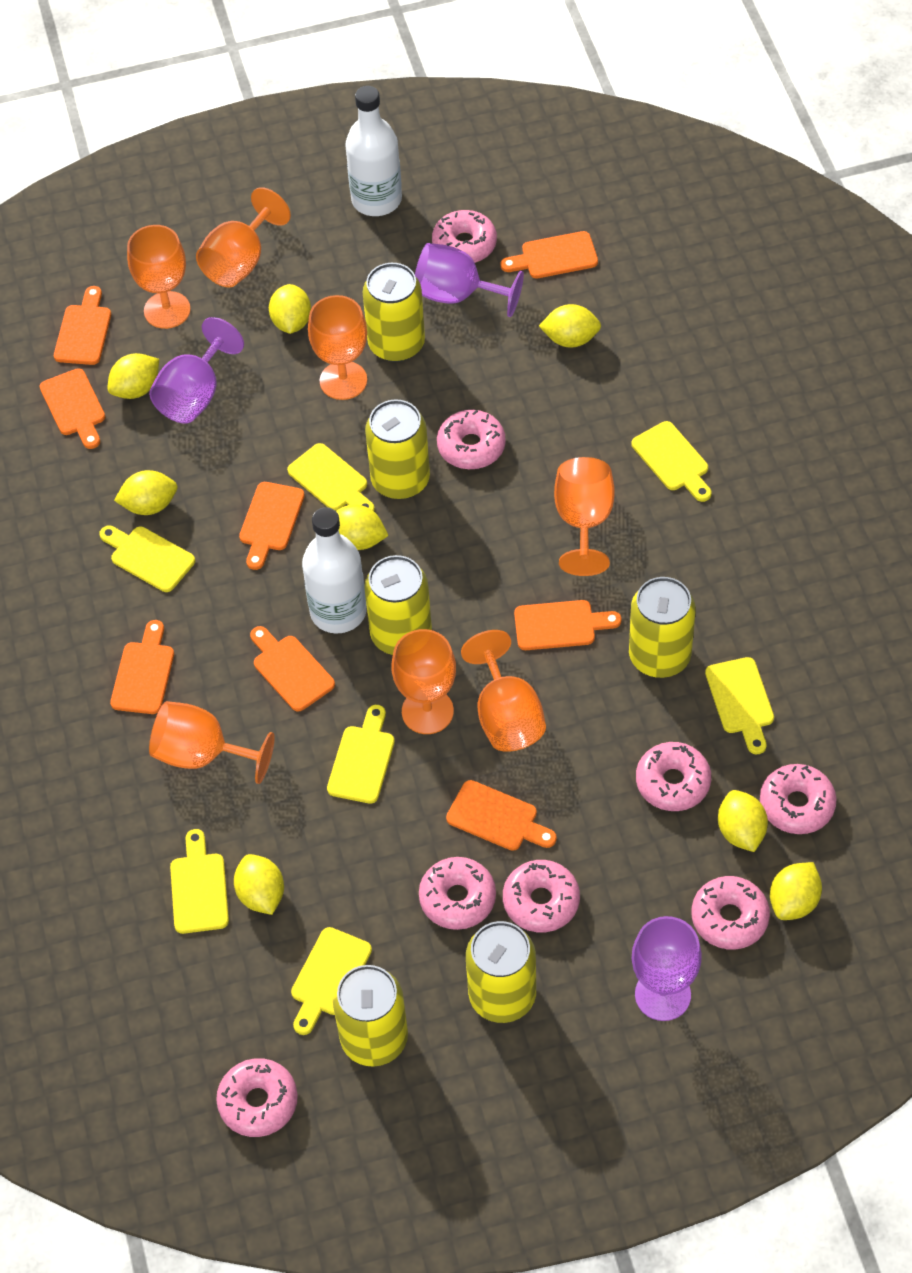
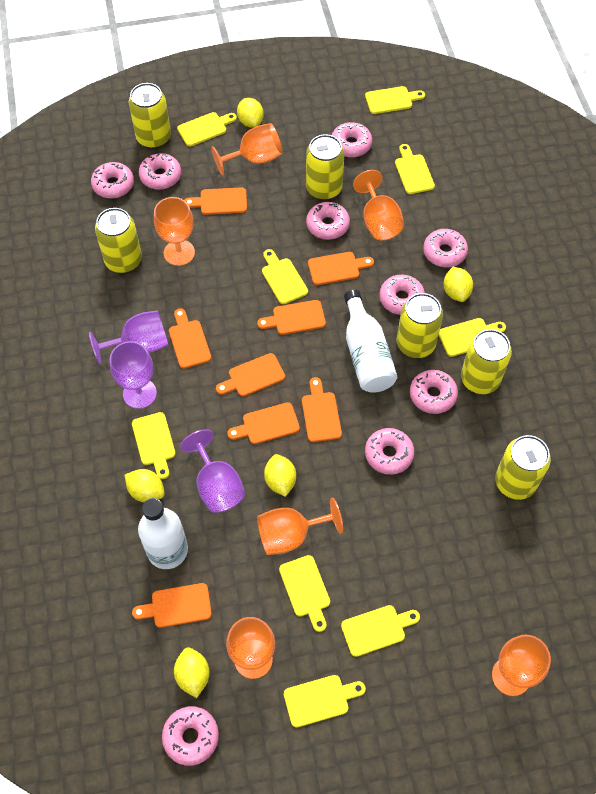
orange goblet: 7 -> 6
pink donut: 8 -> 9
yellow cutting board: 7 -> 9
yellow lemon: 8 -> 5

